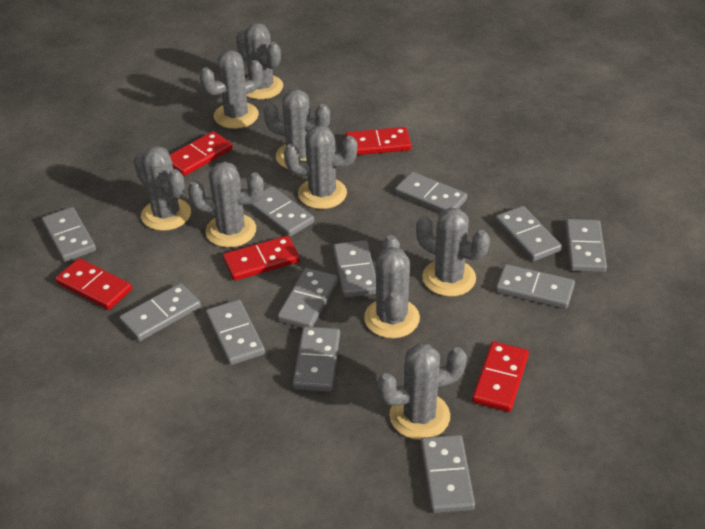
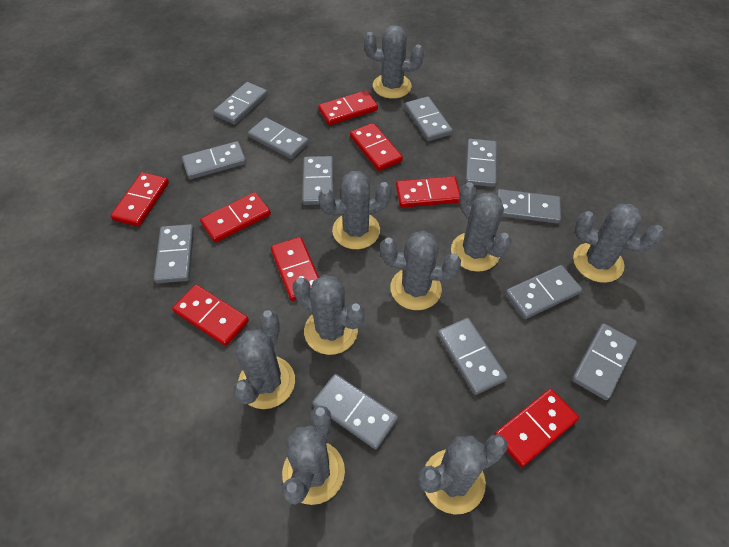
red domino: 5 -> 8

